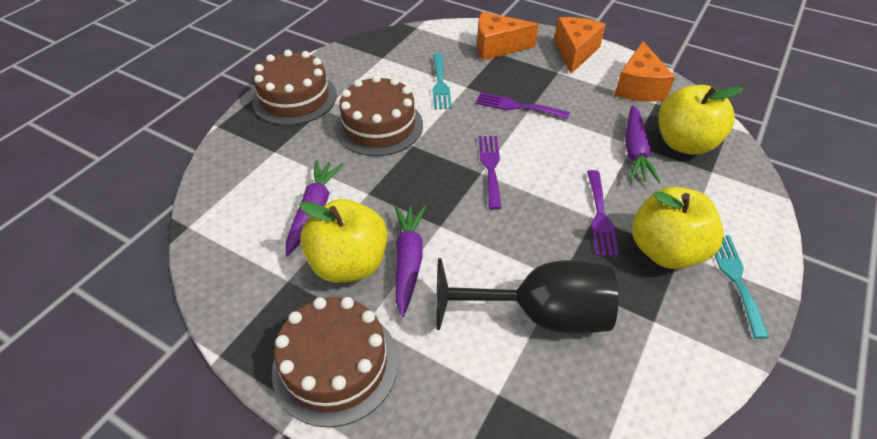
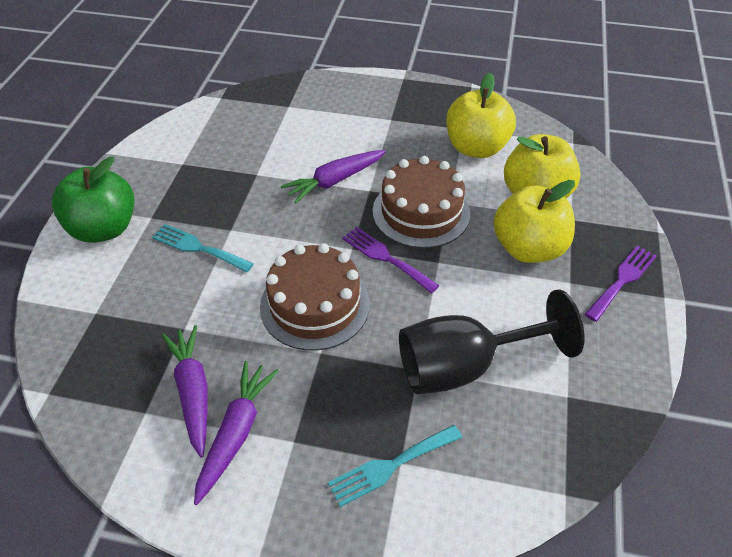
brown cake: 3 -> 2
green apple: 0 -> 1
orange cheese: 3 -> 0
purple fork: 3 -> 2

